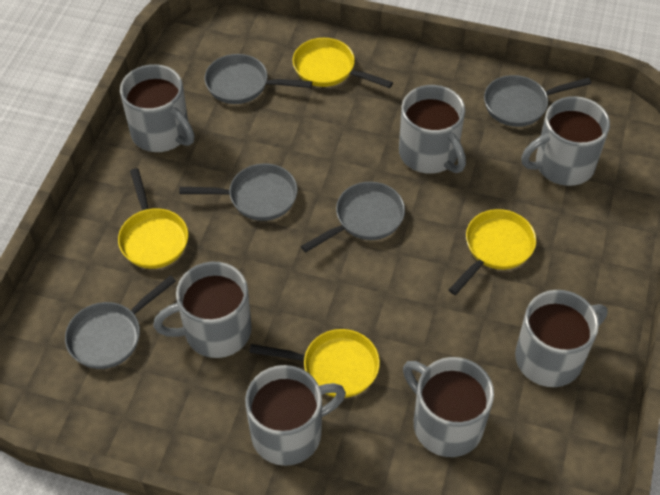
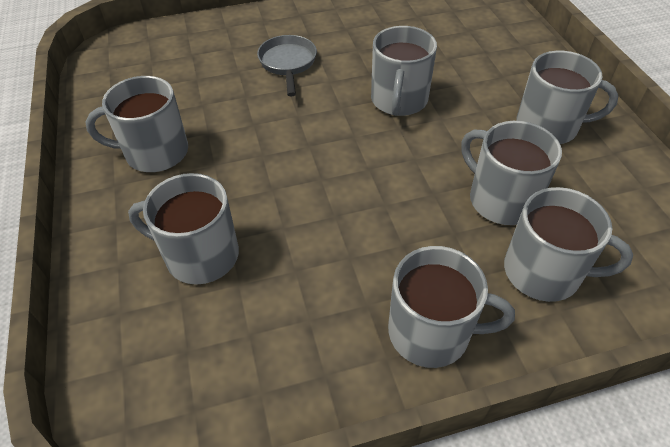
grey pan: 5 -> 1
yellow pan: 4 -> 0

